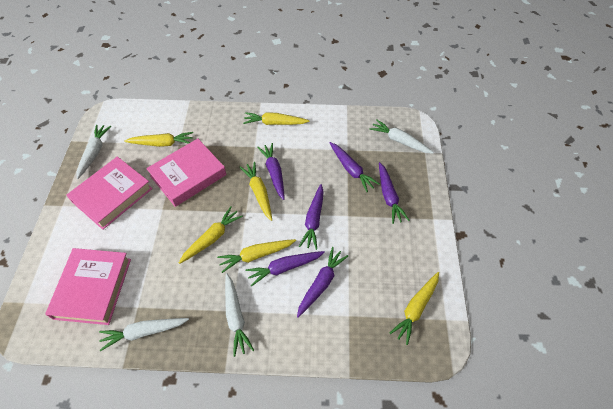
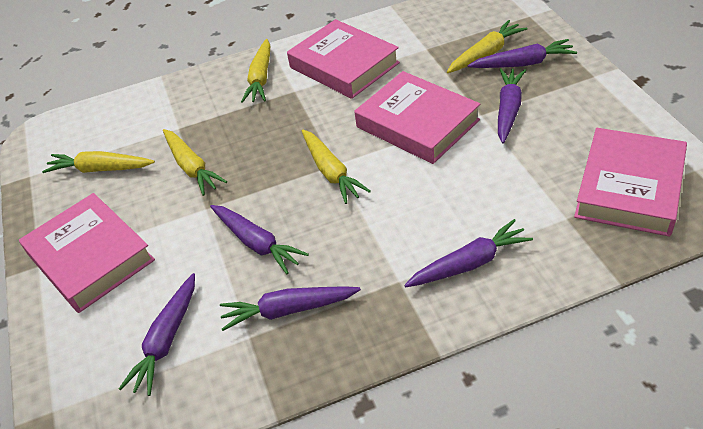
pink book: 3 -> 4
white carrot: 4 -> 0
yellow carrot: 6 -> 5

